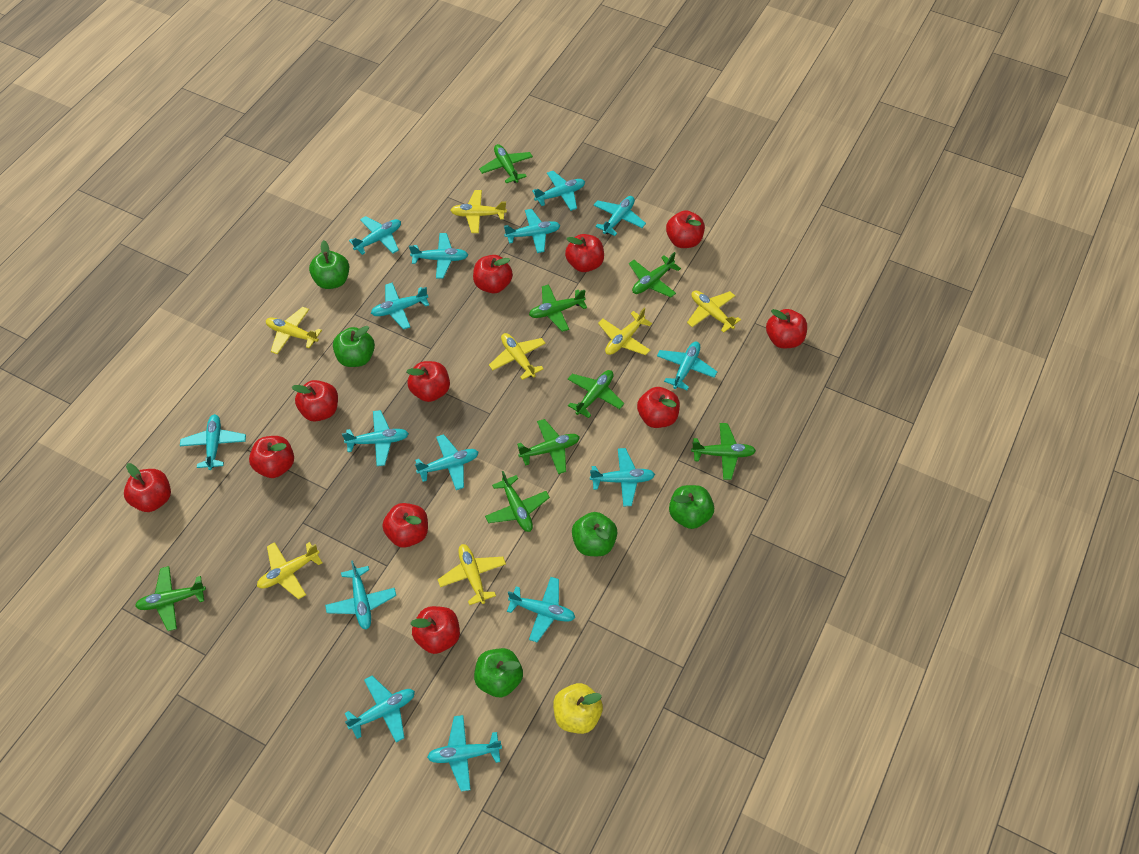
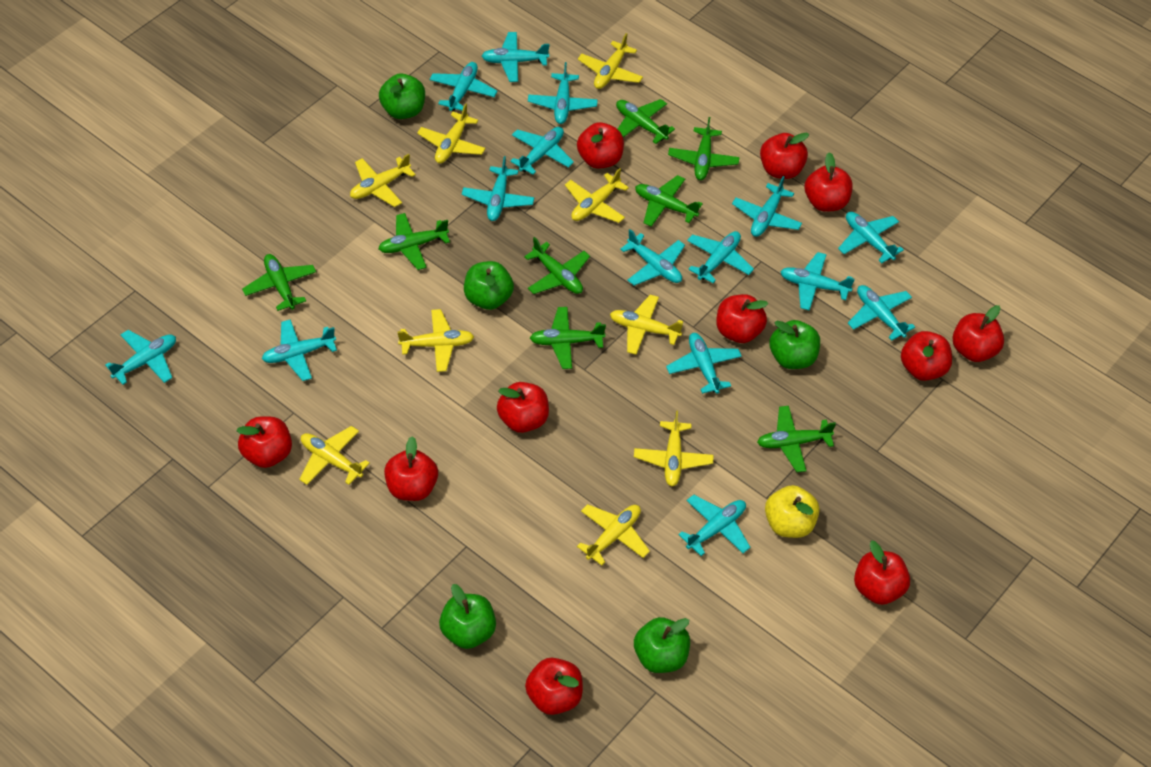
yellow plane: 7 -> 9

